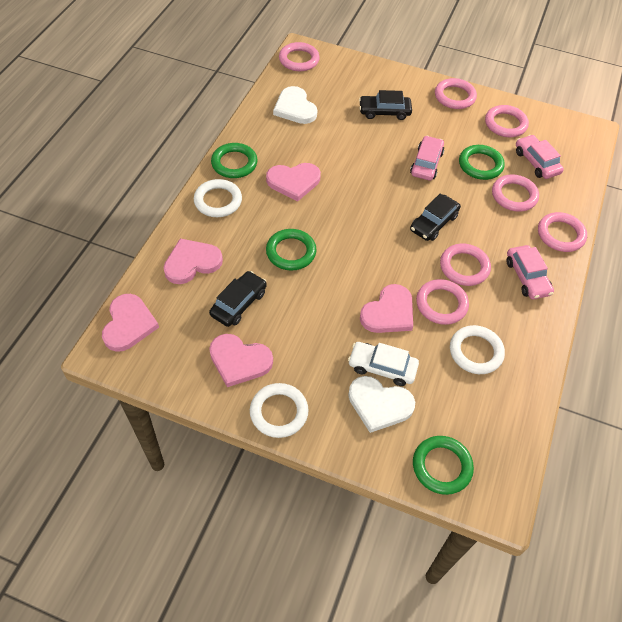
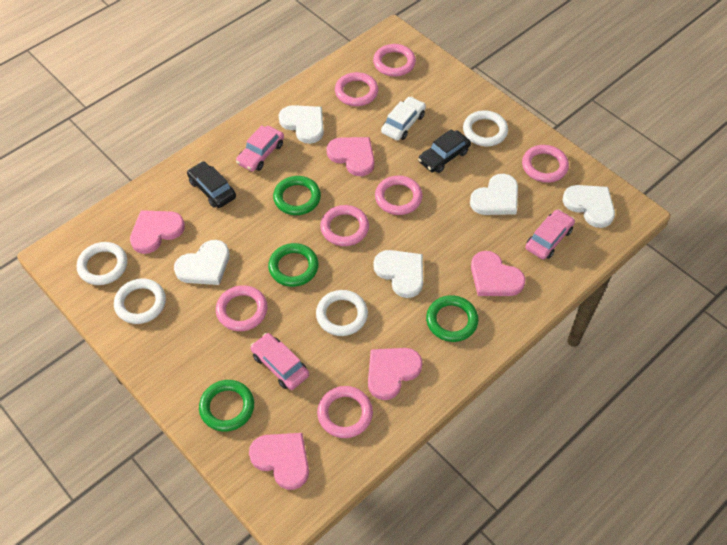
black car: 3 -> 2
white heart: 2 -> 5
white ring: 3 -> 4

